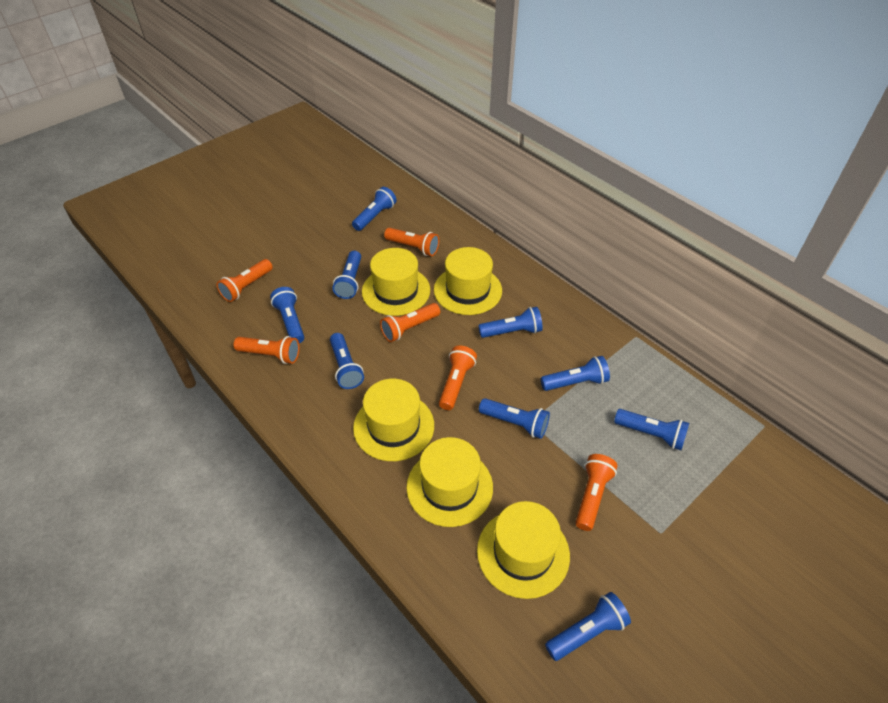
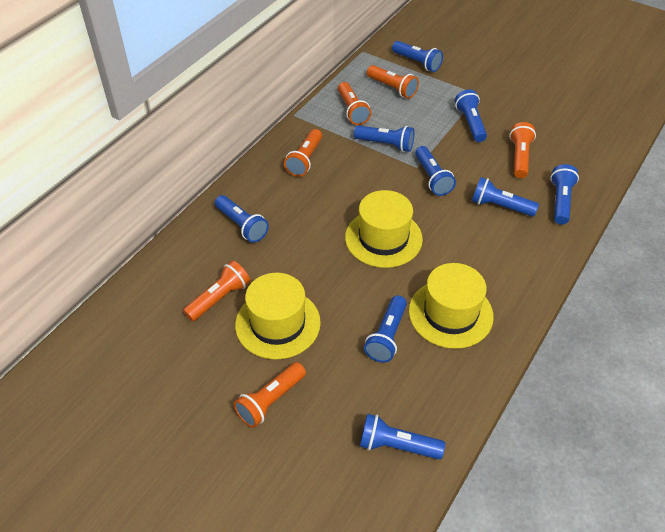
yellow hat: 5 -> 3

